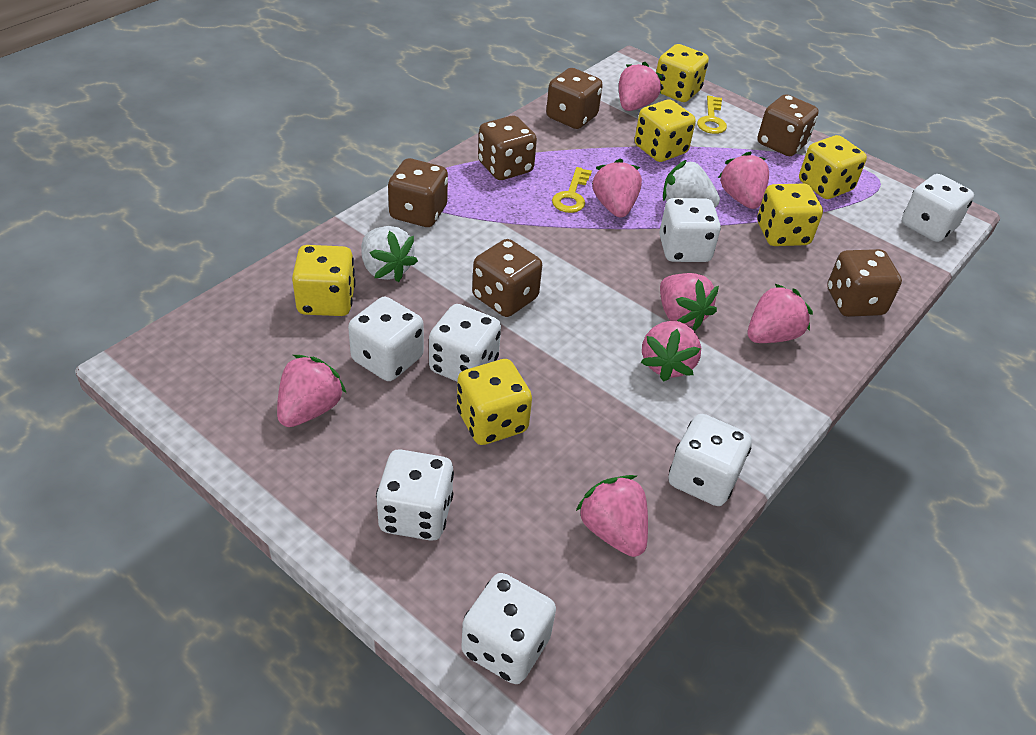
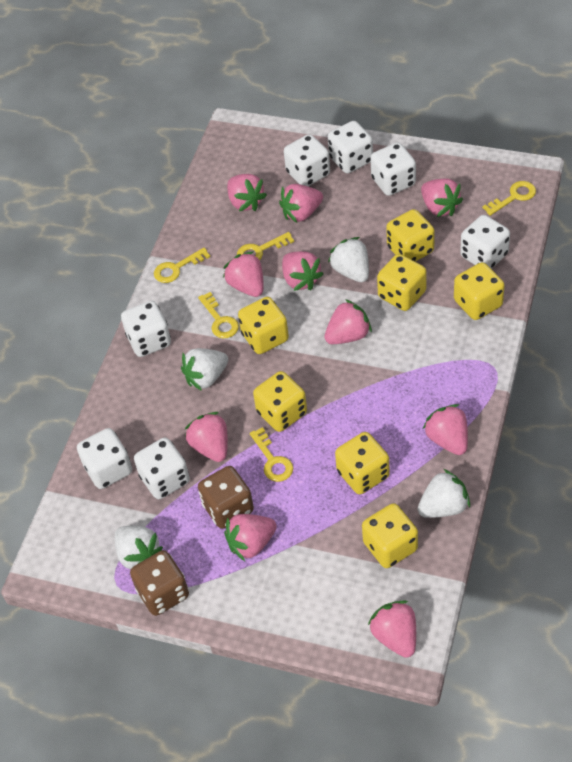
brown dice: 6 -> 2
pink strawberry: 8 -> 10
white strawberry: 2 -> 4
yellow dice: 6 -> 7
yellow key: 2 -> 5

